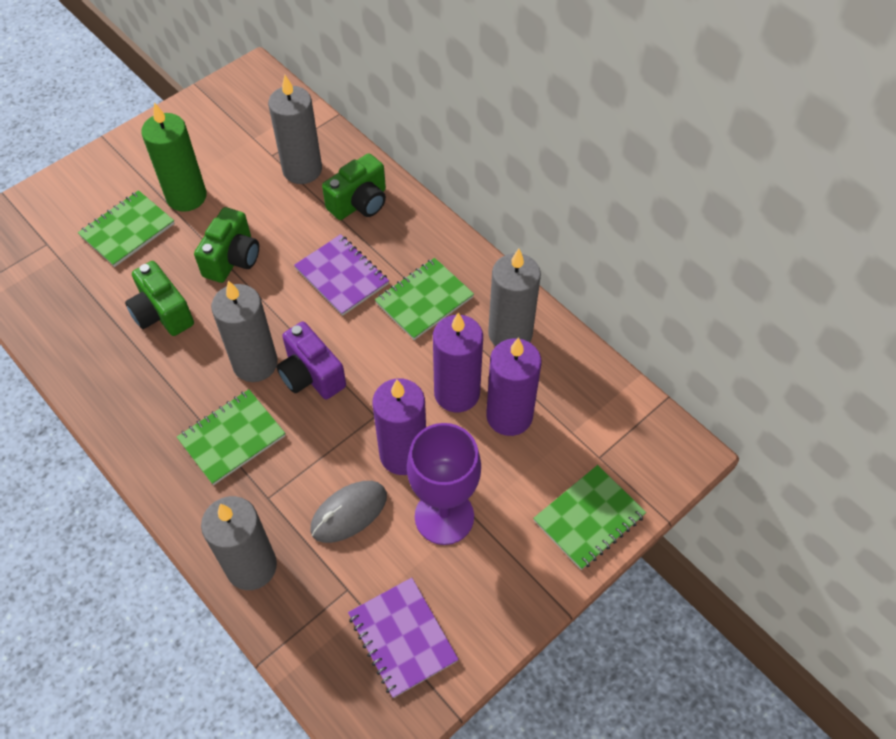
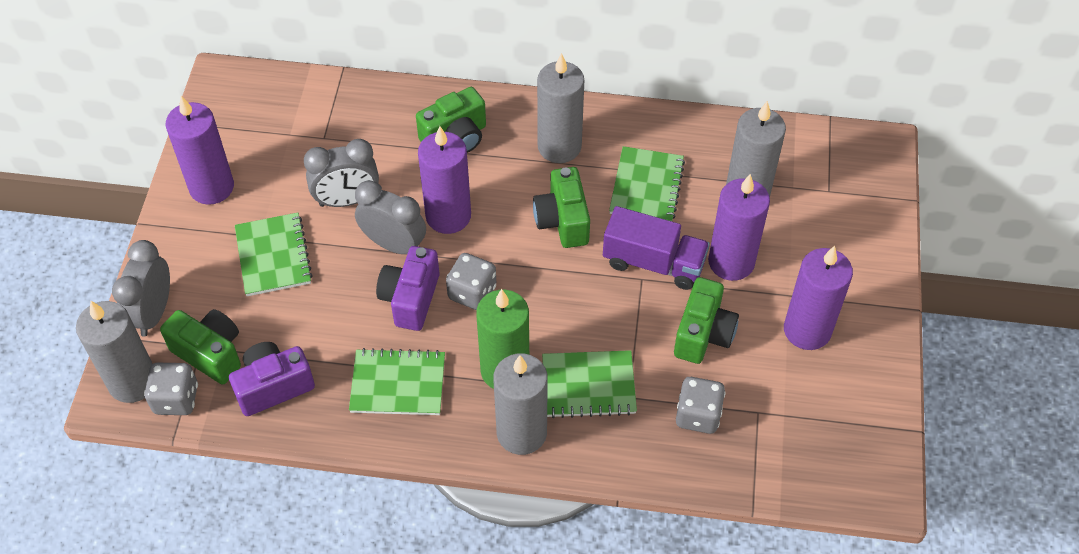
green camera: 3 -> 4
grey clock: 0 -> 3
grey dice: 0 -> 3
grey mouse: 1 -> 0
purple camera: 1 -> 2
purple candle: 3 -> 4
purple goblet: 1 -> 0
purple notebook: 2 -> 0
purple truck: 0 -> 1

